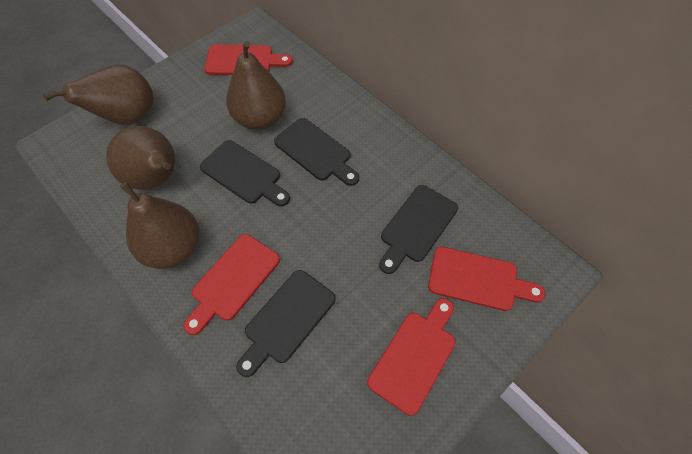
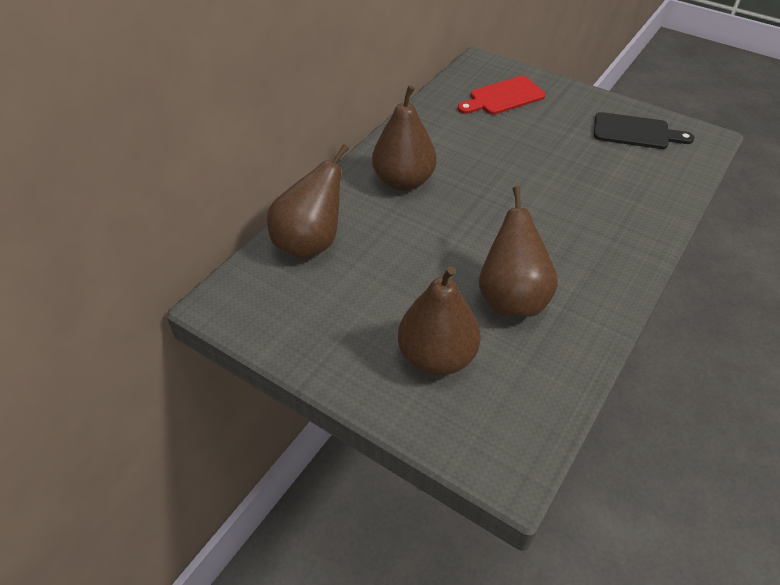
black cutting board: 4 -> 1
red cutting board: 4 -> 1

